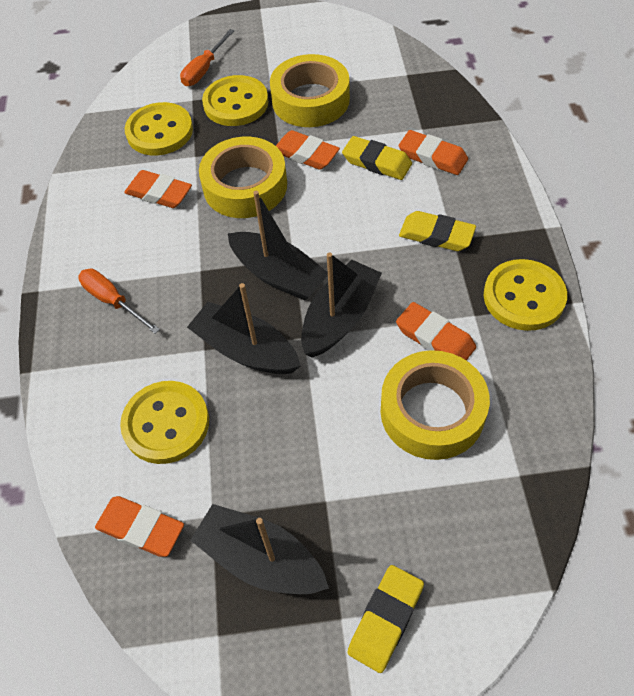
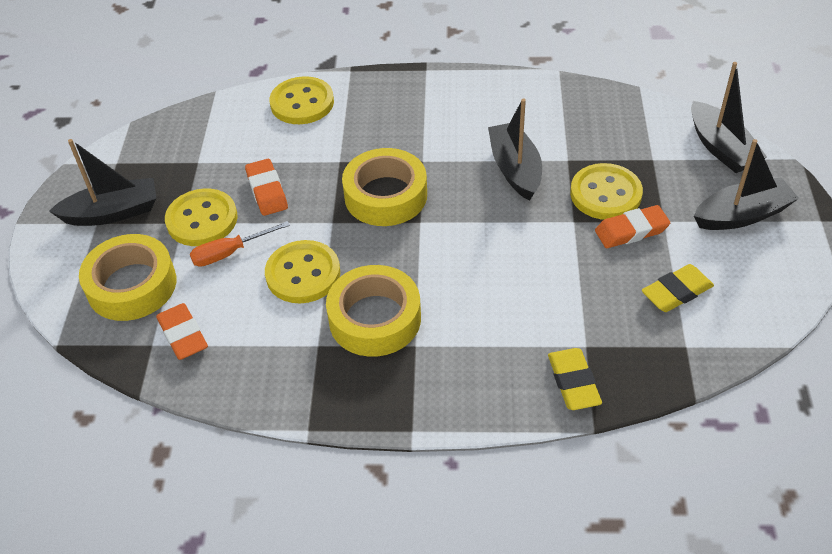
orange eraser: 5 -> 3
orange screwdriver: 2 -> 1
yellow eraser: 3 -> 2

